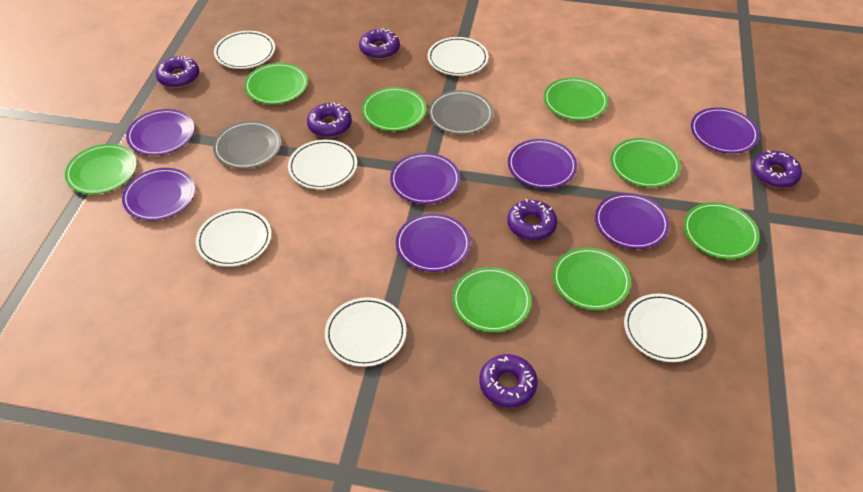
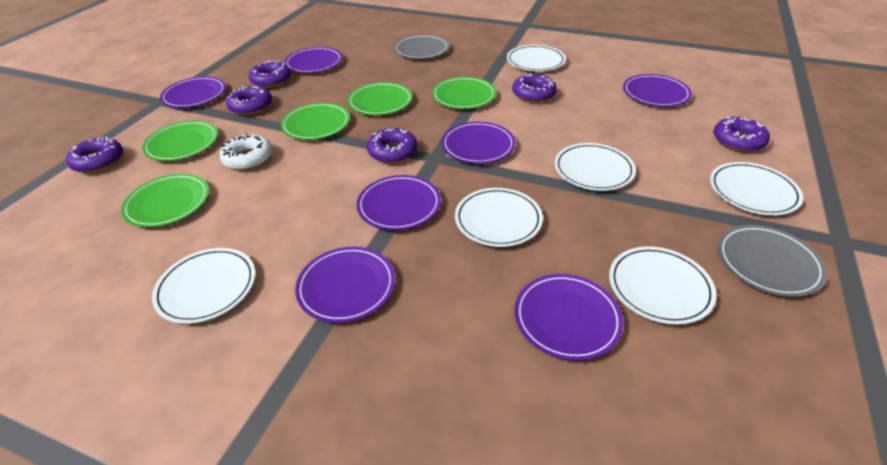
green plate: 8 -> 5
white donut: 0 -> 1

